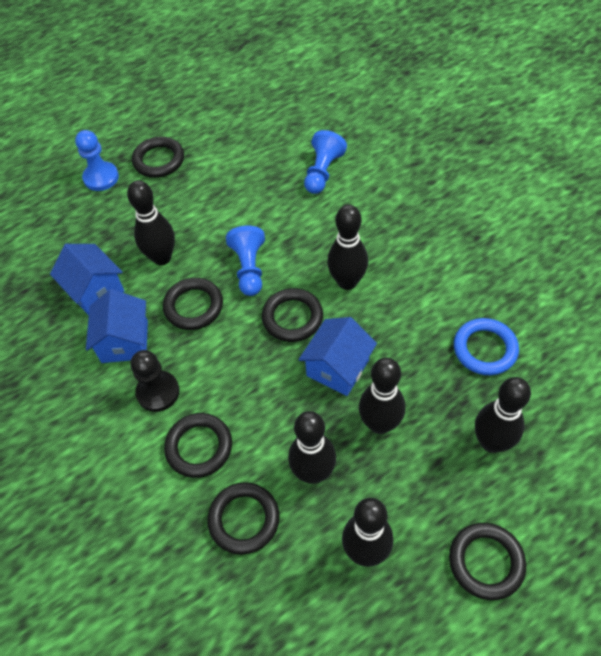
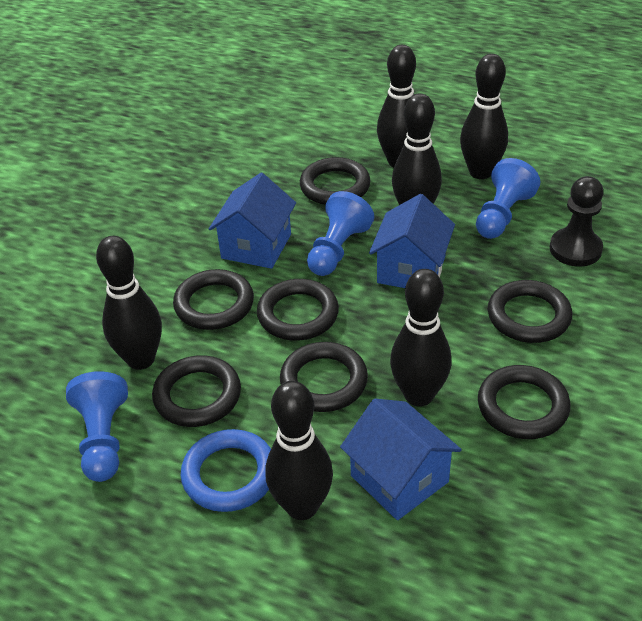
black ring: 6 -> 7

